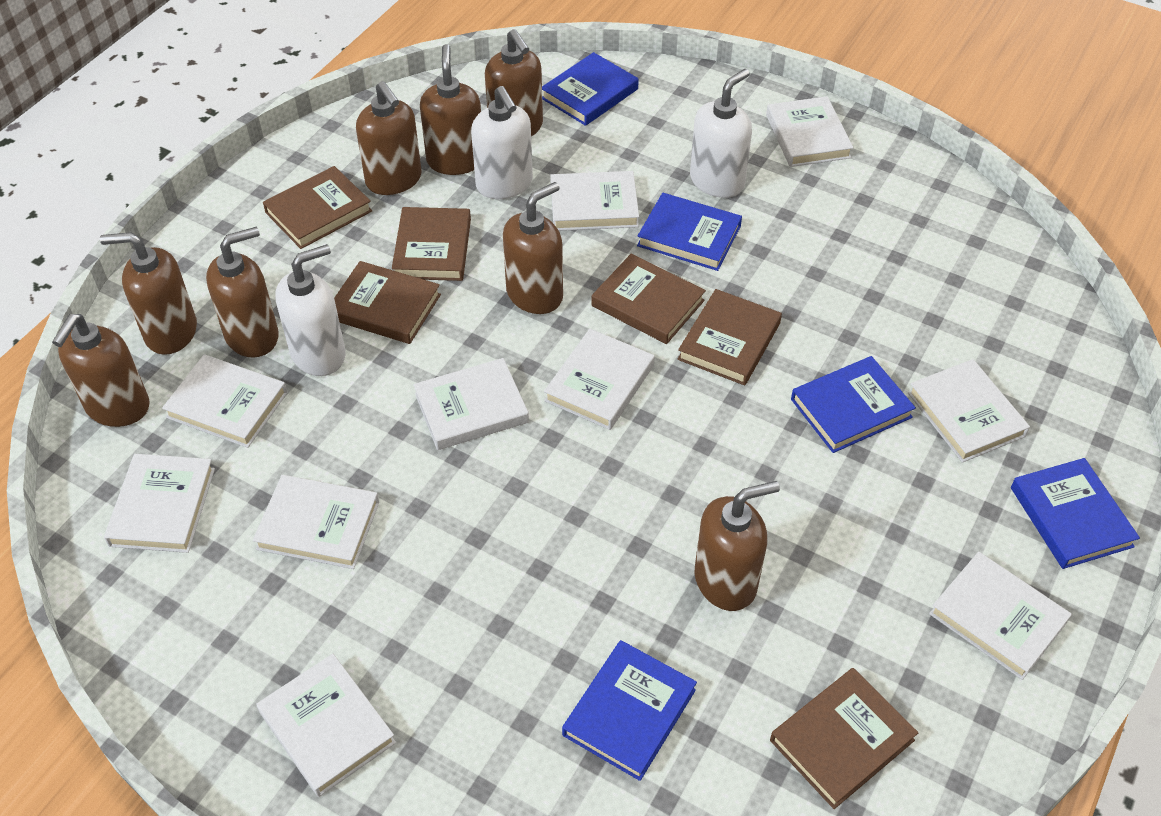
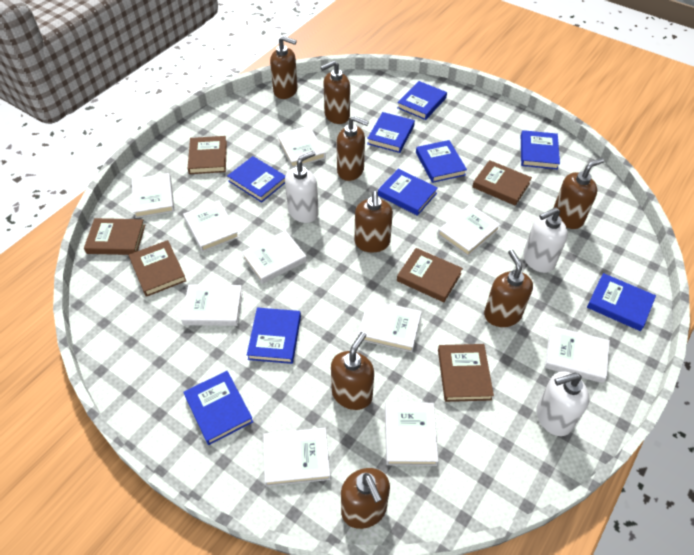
blue book: 5 -> 9

